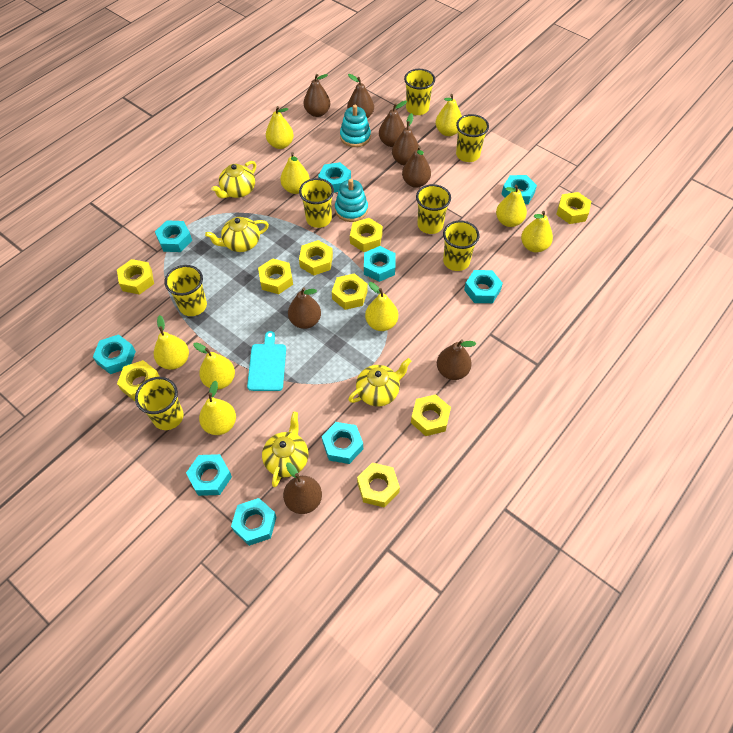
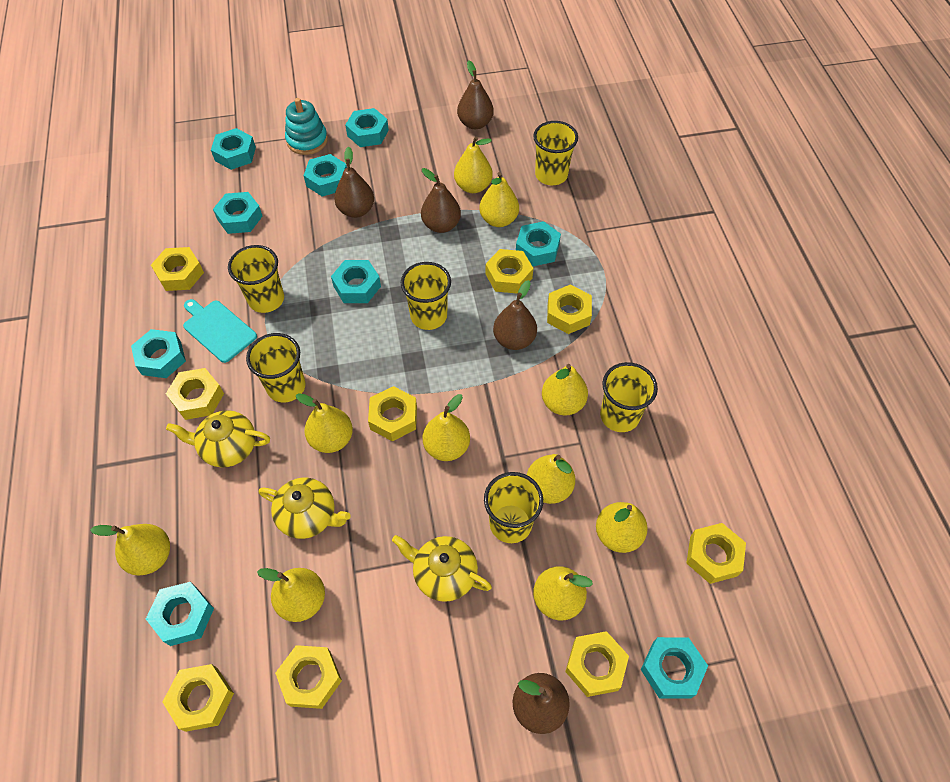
brown pear: 8 -> 5
turquoise stacking toy: 2 -> 1
yellow cup: 7 -> 6
yellow pear: 9 -> 10
yellow teapot: 4 -> 3

